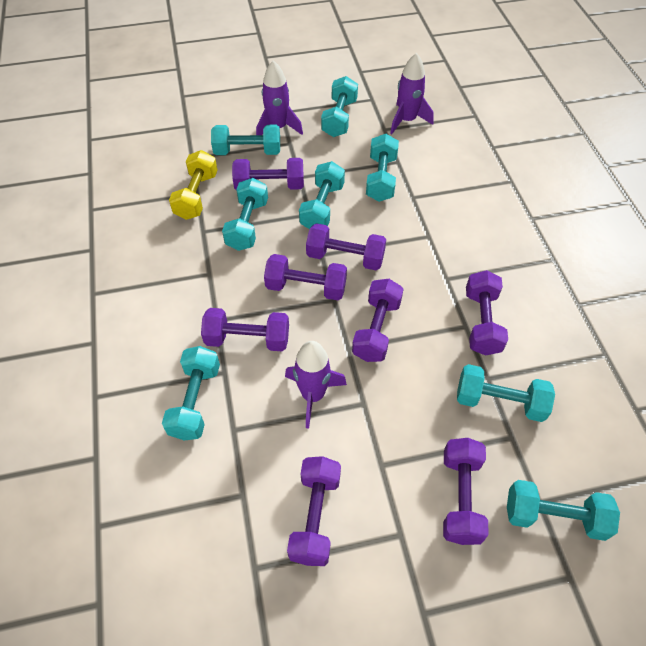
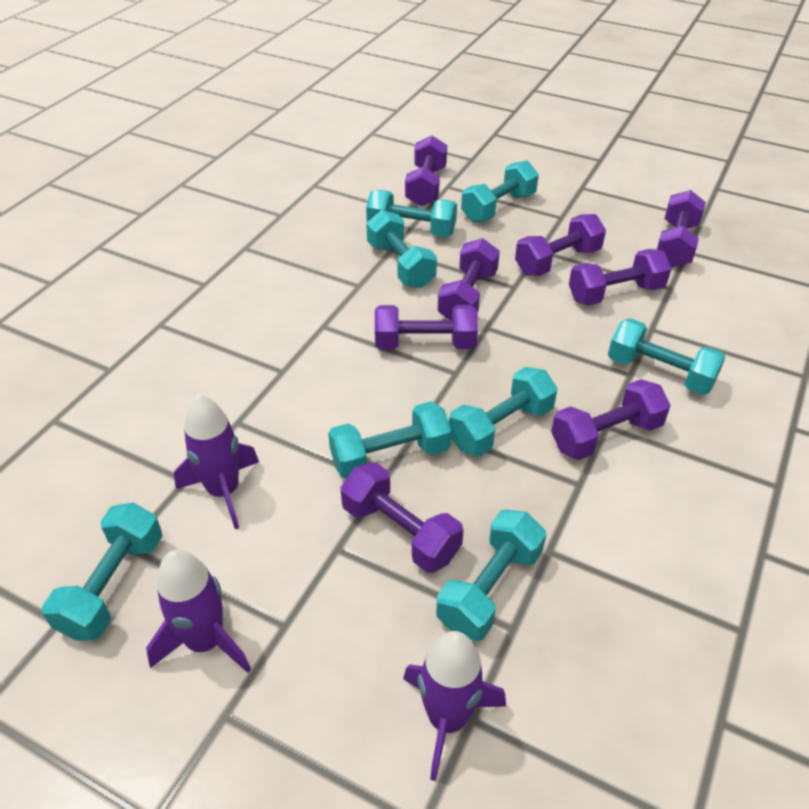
yellow dumbbell: 1 -> 0

